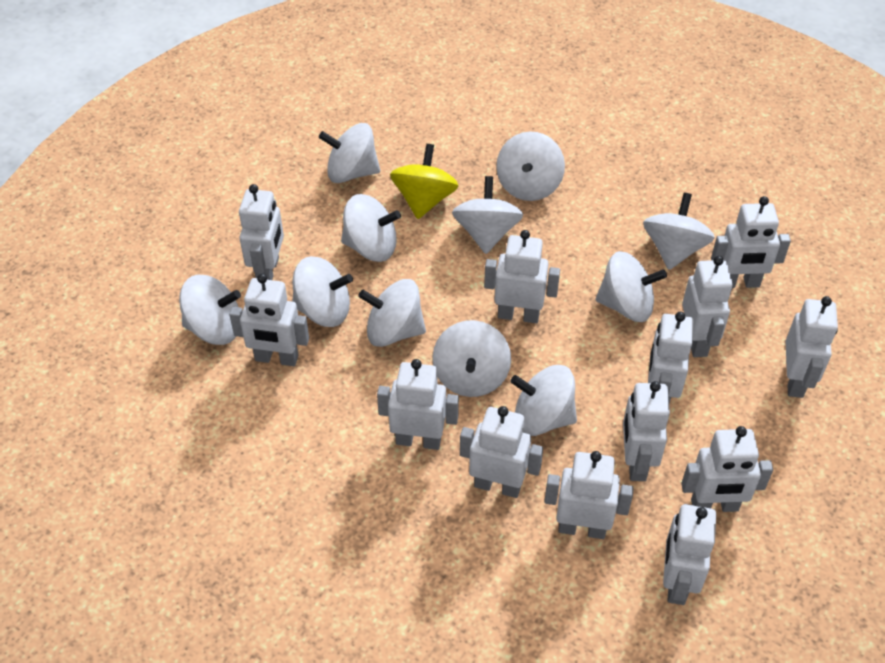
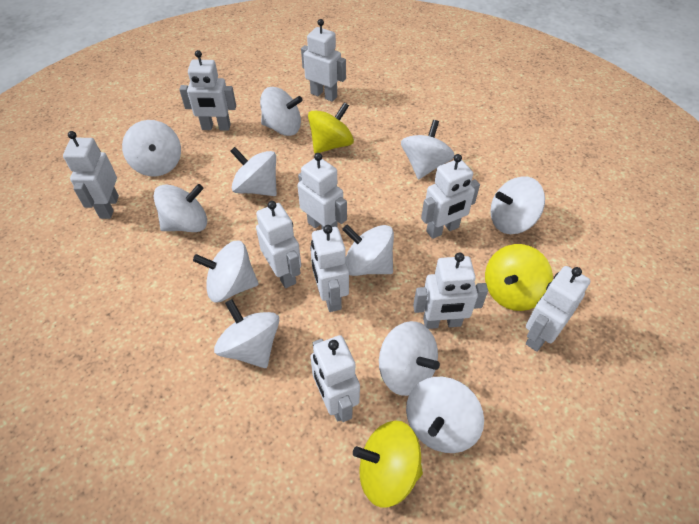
white robot: 13 -> 10
yellow spinning top: 1 -> 3

